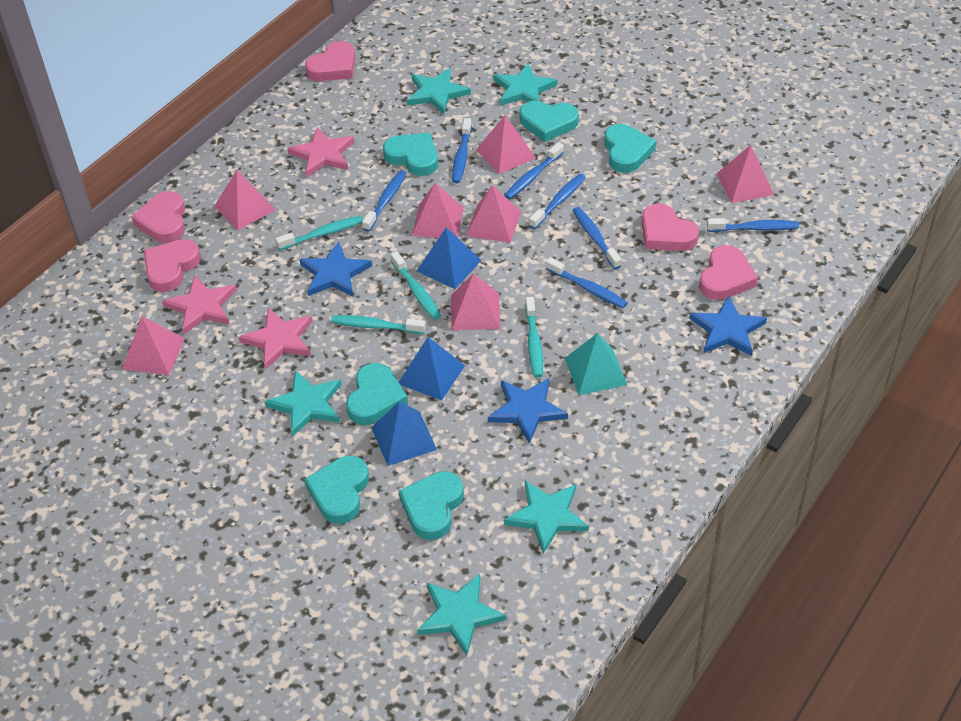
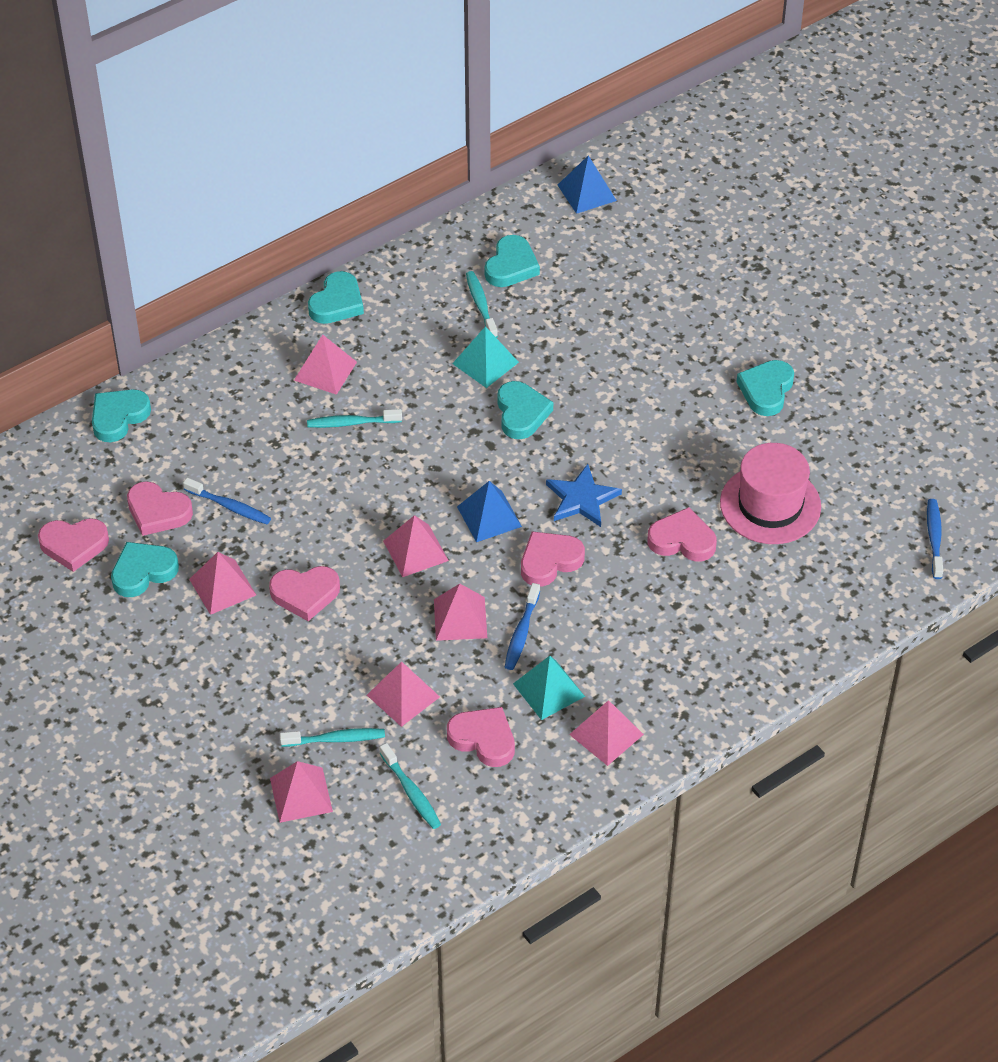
blue pyramid: 3 -> 2
blue star: 3 -> 1
blue toothbrush: 7 -> 3
pink hat: 0 -> 1
pink heart: 5 -> 6
pink star: 3 -> 0
turquoise pyramid: 1 -> 2
turquoise star: 5 -> 0

